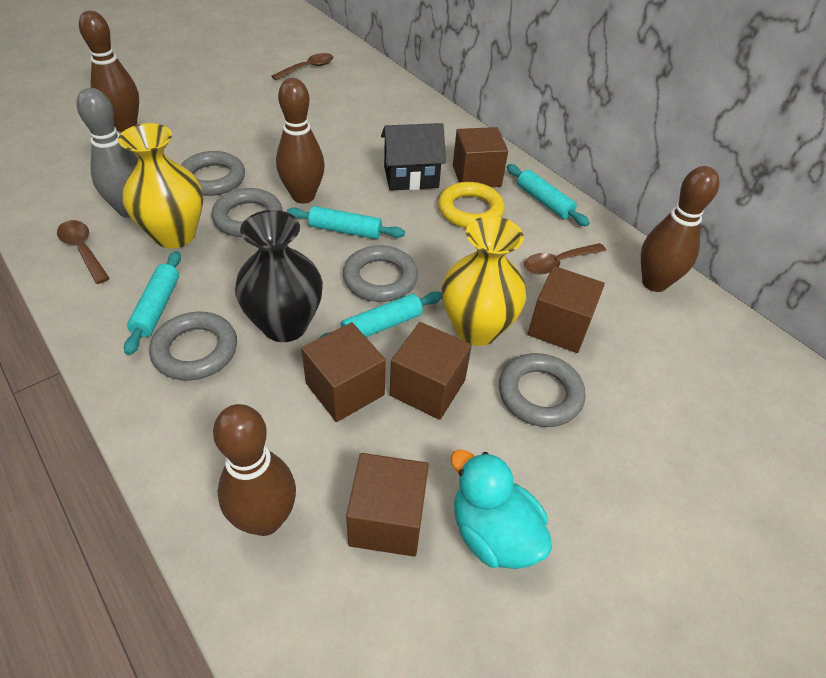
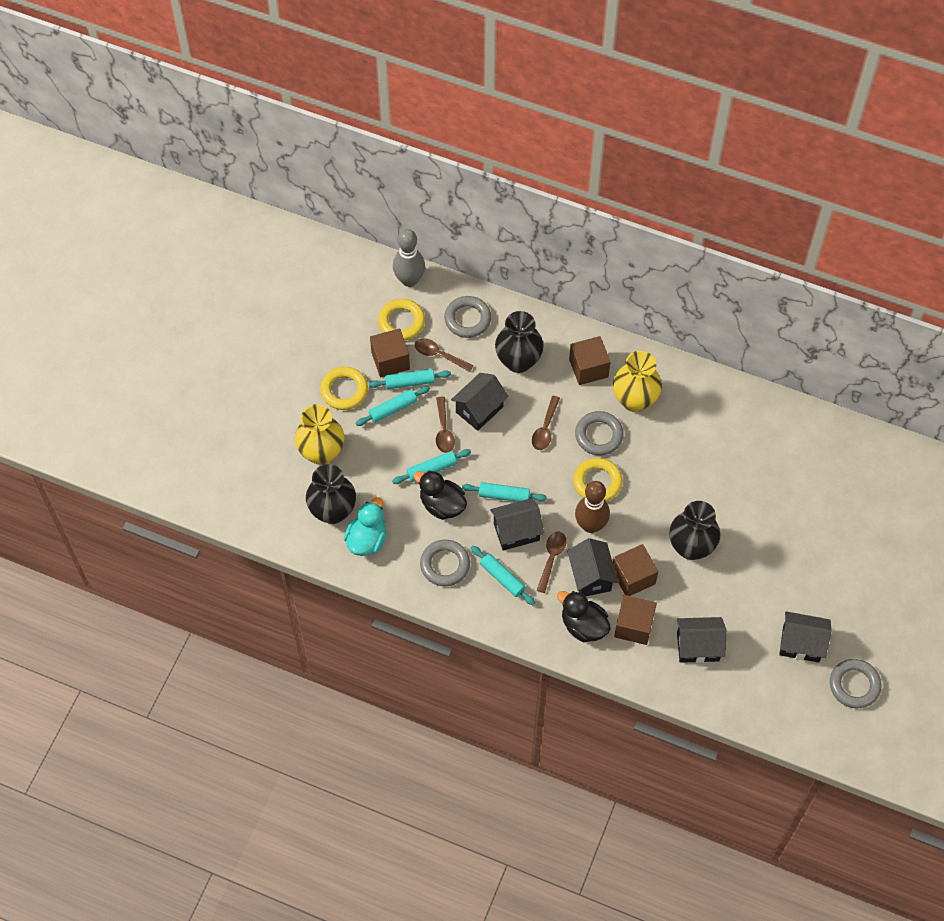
black duck: 0 -> 2
black house: 1 -> 5
black vase: 1 -> 3
brown bowling pin: 4 -> 1
brown cube: 5 -> 4
brown spoon: 3 -> 4
grey ring: 5 -> 4
turquoise rolling pin: 4 -> 5
yellow ring: 1 -> 3

